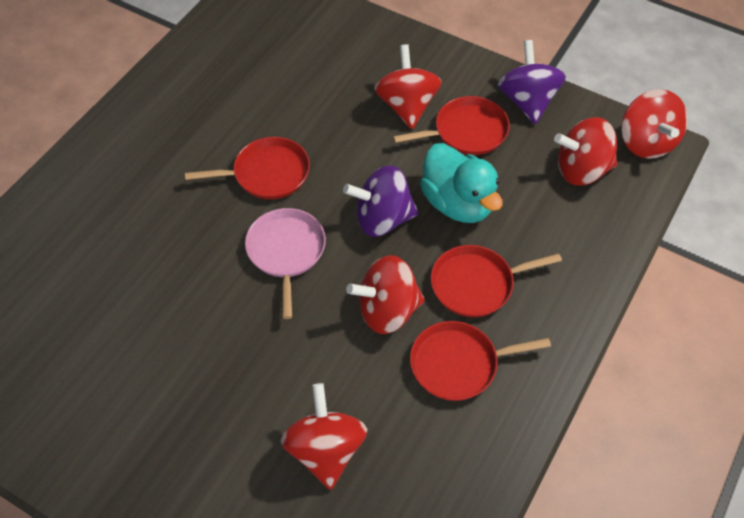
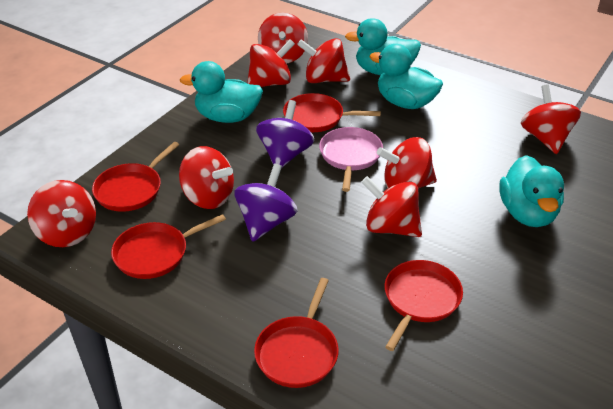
red pan: 4 -> 5
red spinning top: 5 -> 8
turquoise duck: 1 -> 4

